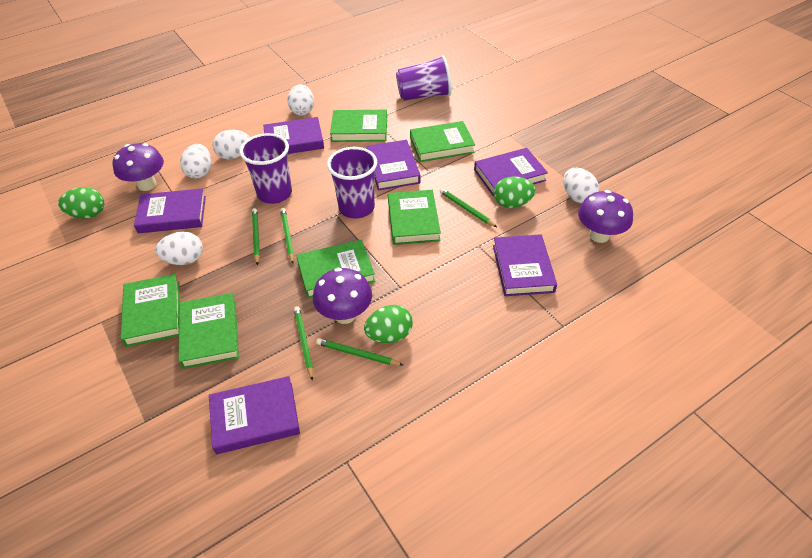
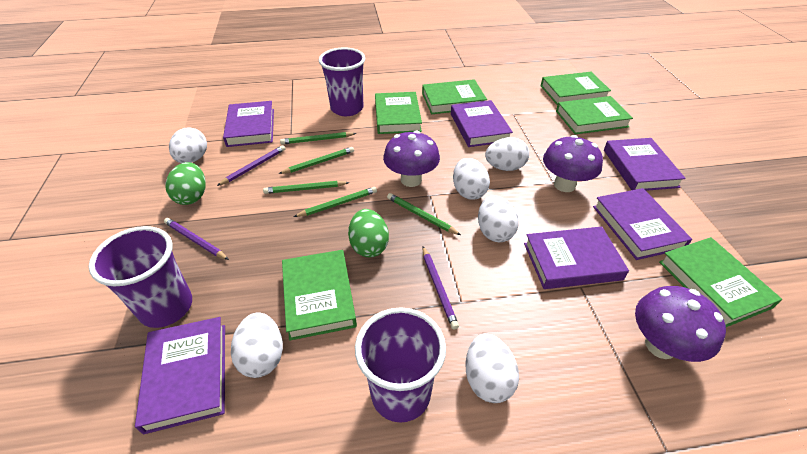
green egg: 3 -> 2
purple pencil: 0 -> 3
white egg: 5 -> 6

